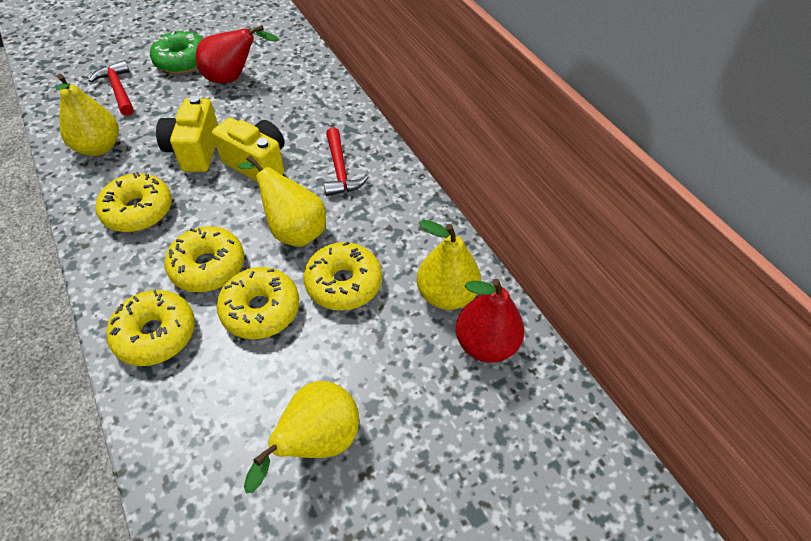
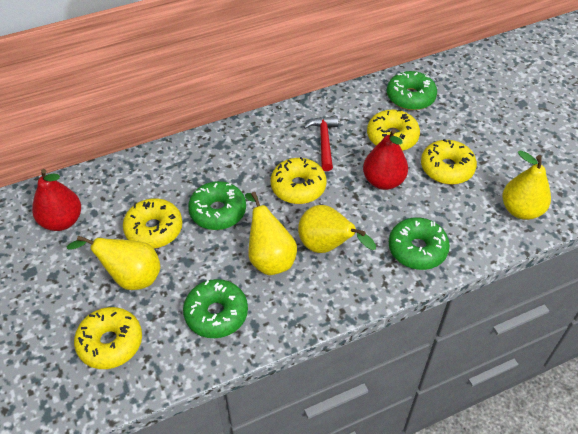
green donut: 1 -> 4
red hammer: 2 -> 1
yellow camera: 2 -> 0

